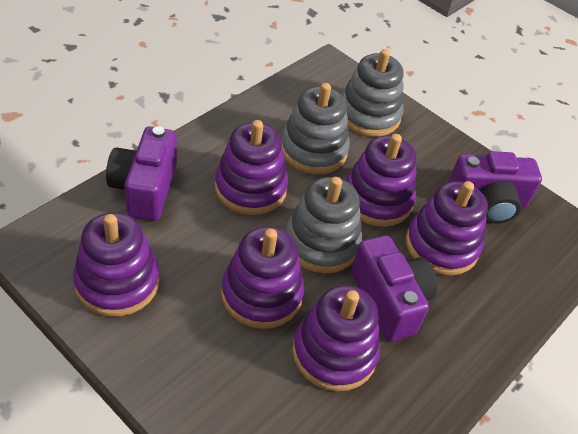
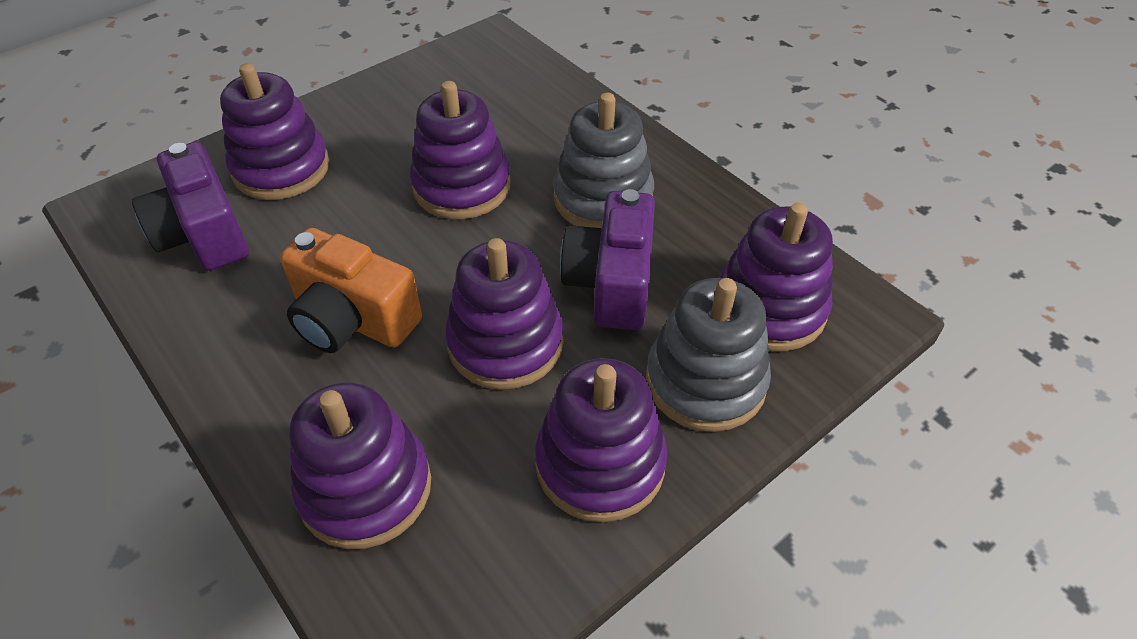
grey stacking toy: 3 -> 2
orange camera: 0 -> 1
purple camera: 3 -> 2

